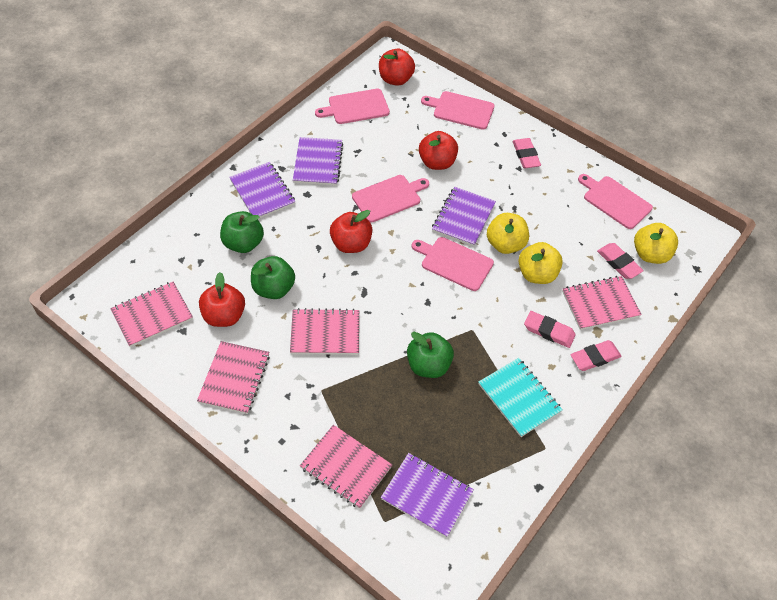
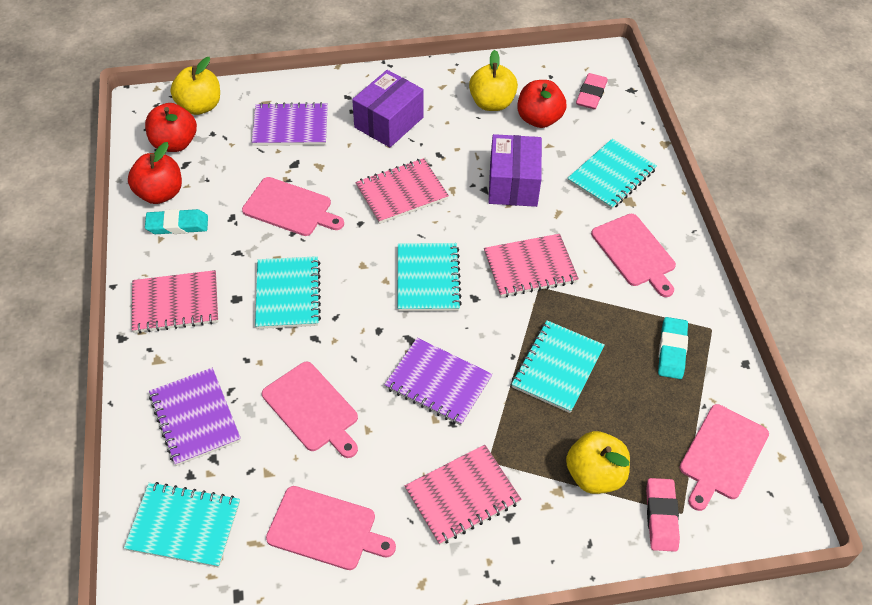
green apple: 3 -> 0
pink eraser: 4 -> 2
pink notebook: 5 -> 4
purple box: 0 -> 2
purple notebook: 4 -> 3
red apple: 4 -> 3
turquoise eraser: 0 -> 2
turquoise notebook: 1 -> 5

